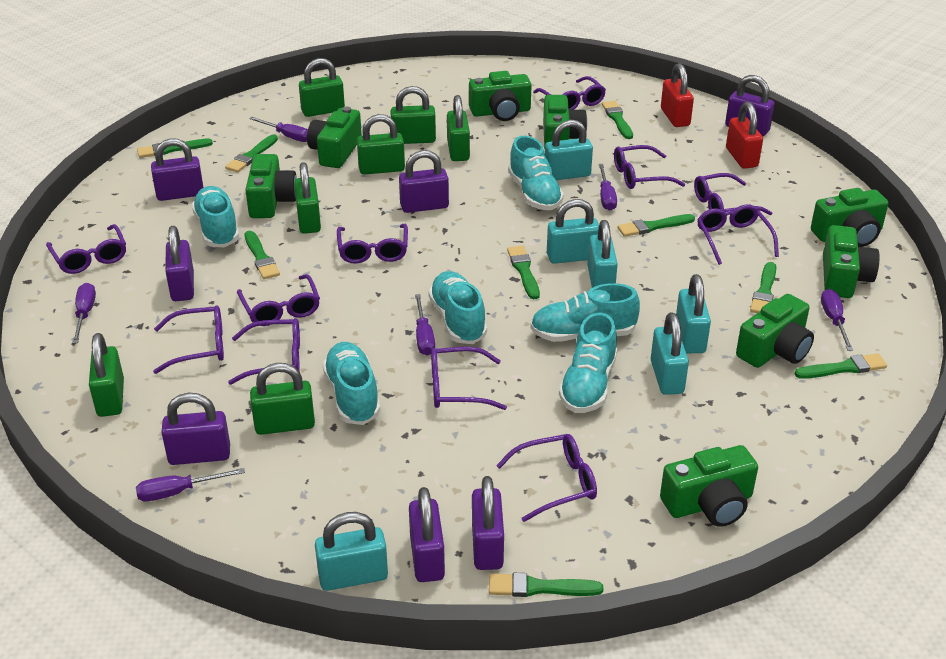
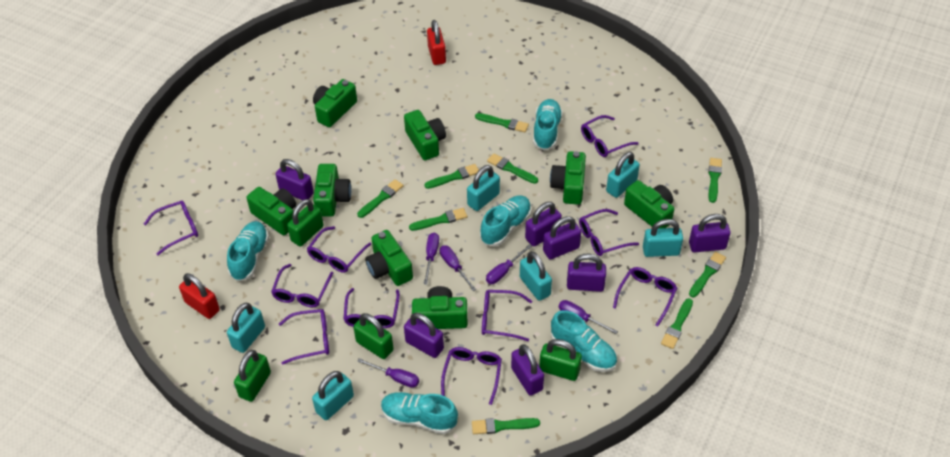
green padlock: 7 -> 4
purple glasses: 11 -> 10
purple screwdriver: 6 -> 5
turquoise shoe: 6 -> 5

